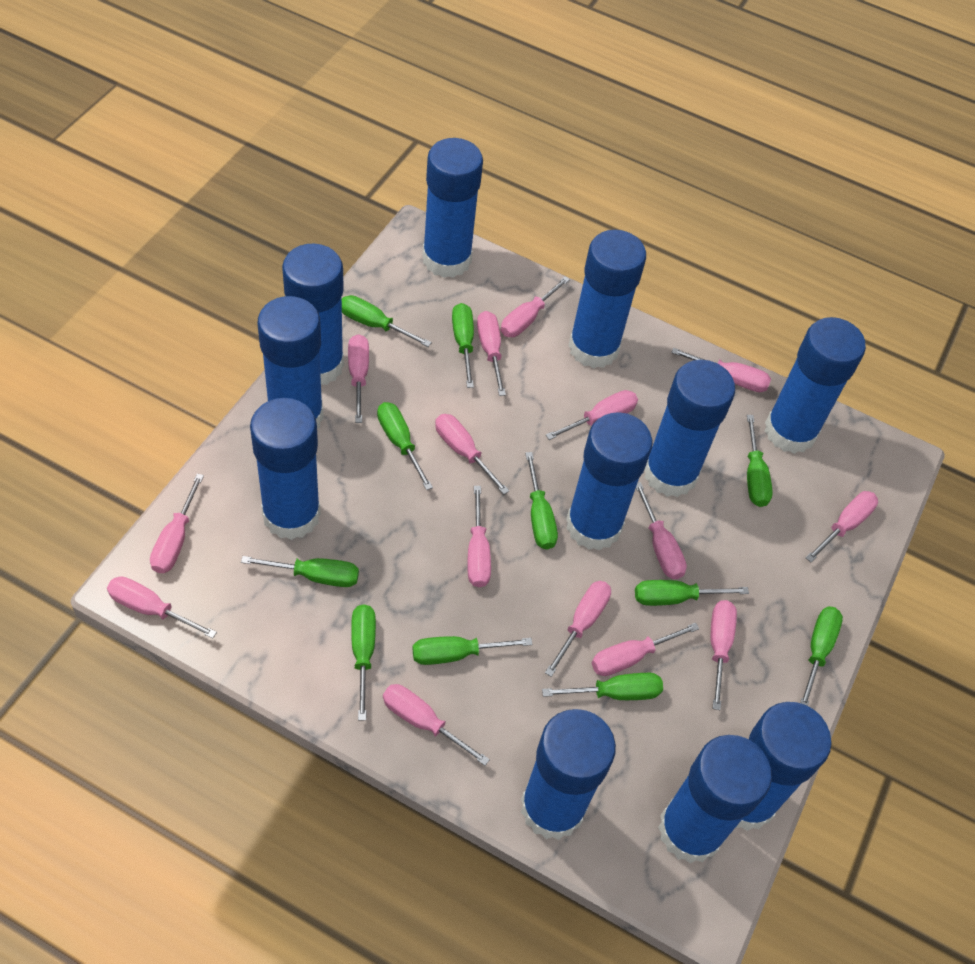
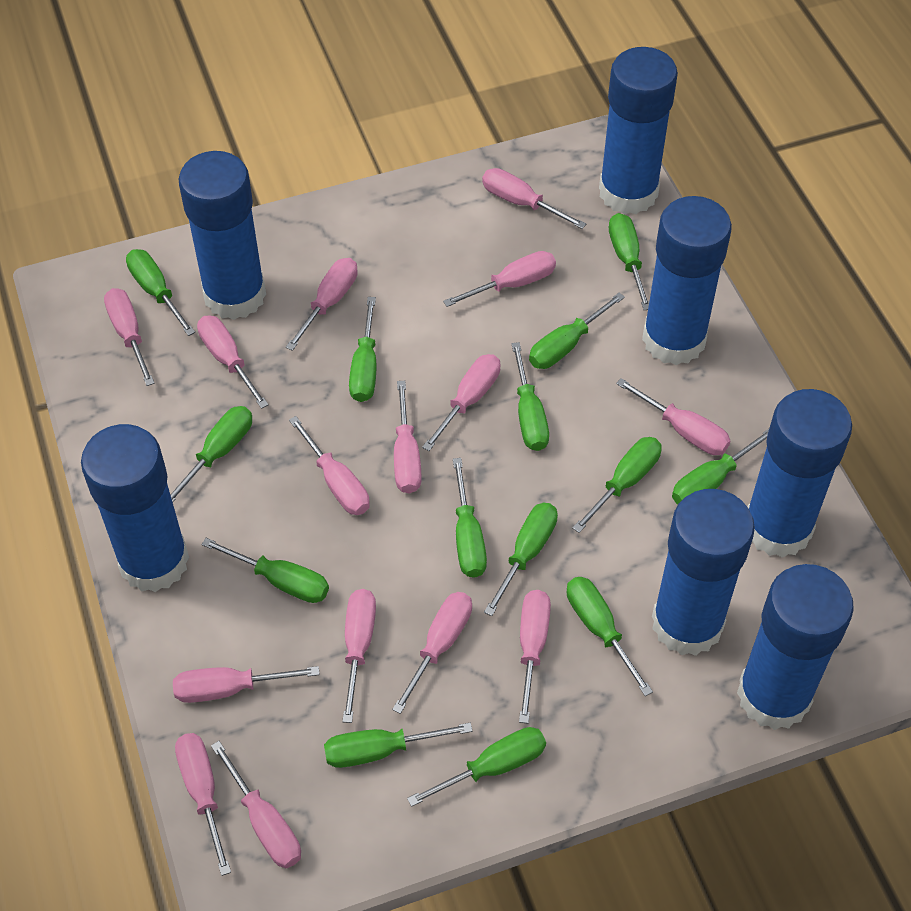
blue glue stick: 11 -> 7
green screwdriver: 11 -> 14

